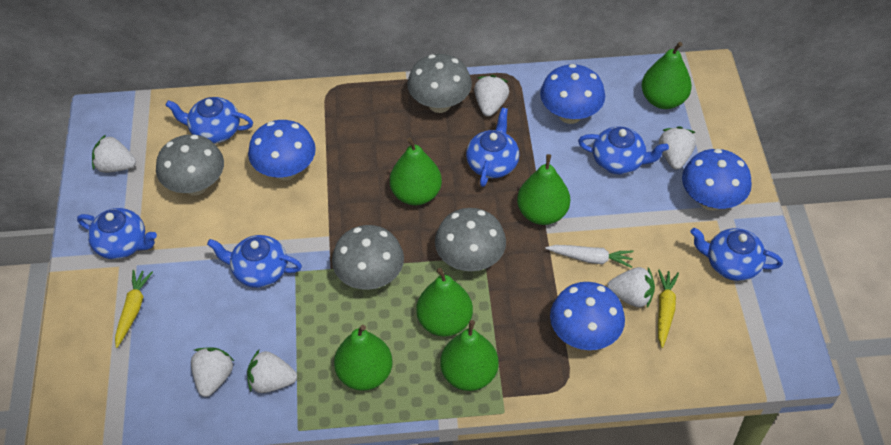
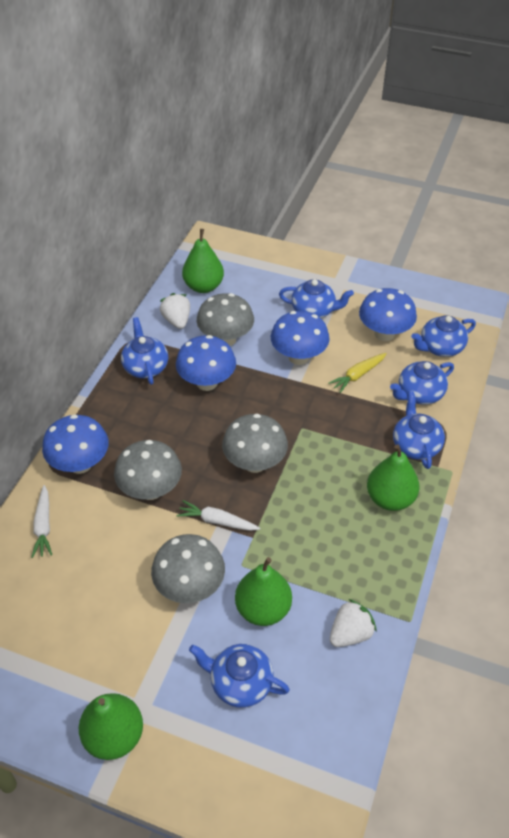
green pear: 6 -> 4
white carrot: 1 -> 2
white strawberry: 6 -> 2
yellow carrot: 2 -> 1

